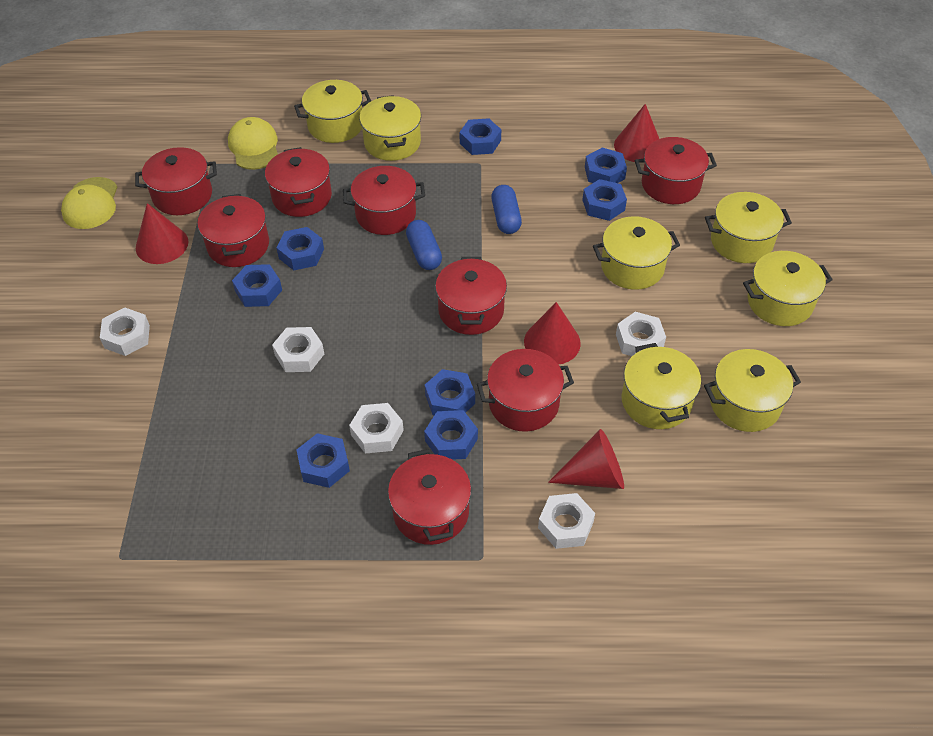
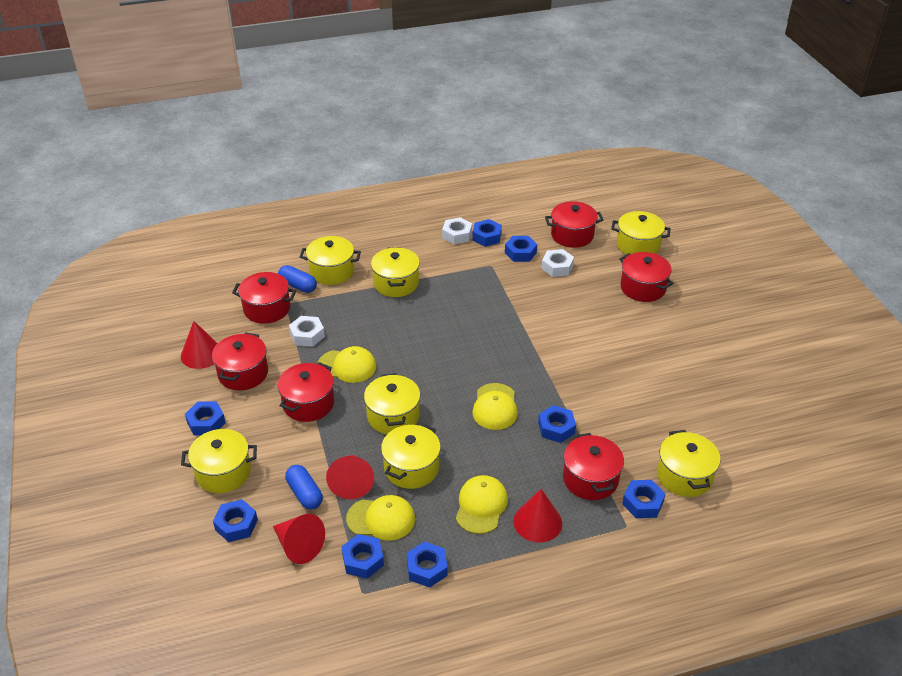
red pot: 8 -> 6
white nut: 5 -> 3
yellow cap: 2 -> 4

